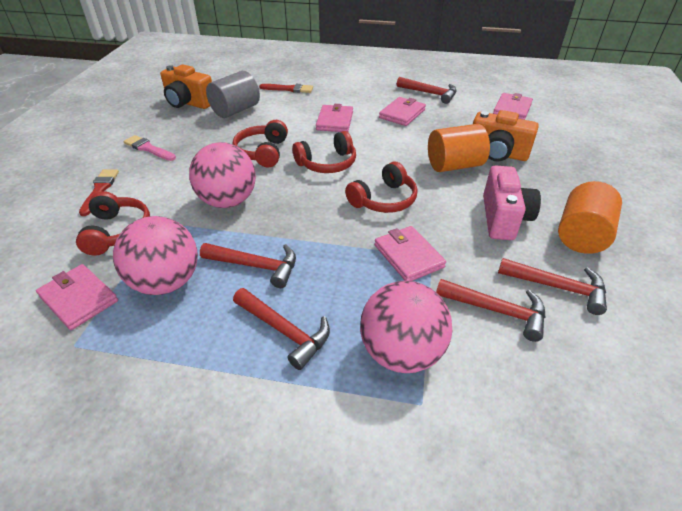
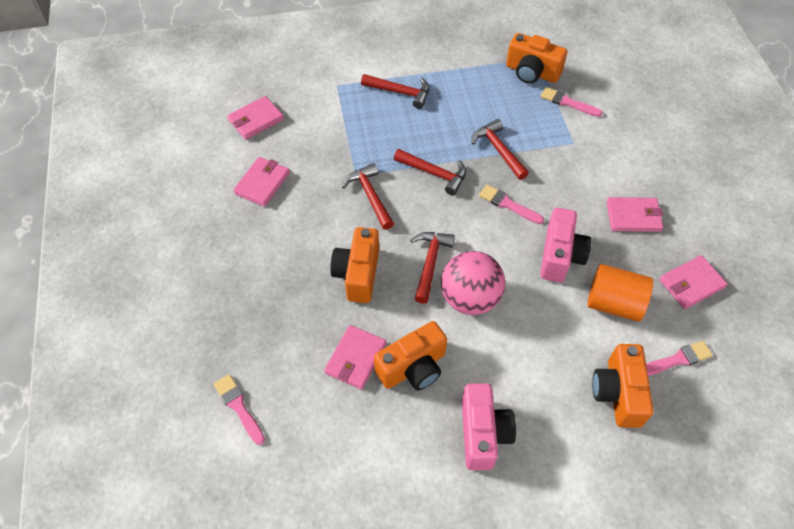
grey cylinder: 1 -> 0
orange camera: 2 -> 4
orange cylinder: 2 -> 1
pink ball: 3 -> 1
pink brush: 1 -> 4
pink camera: 1 -> 2
red brush: 2 -> 0
red headphones: 4 -> 0

